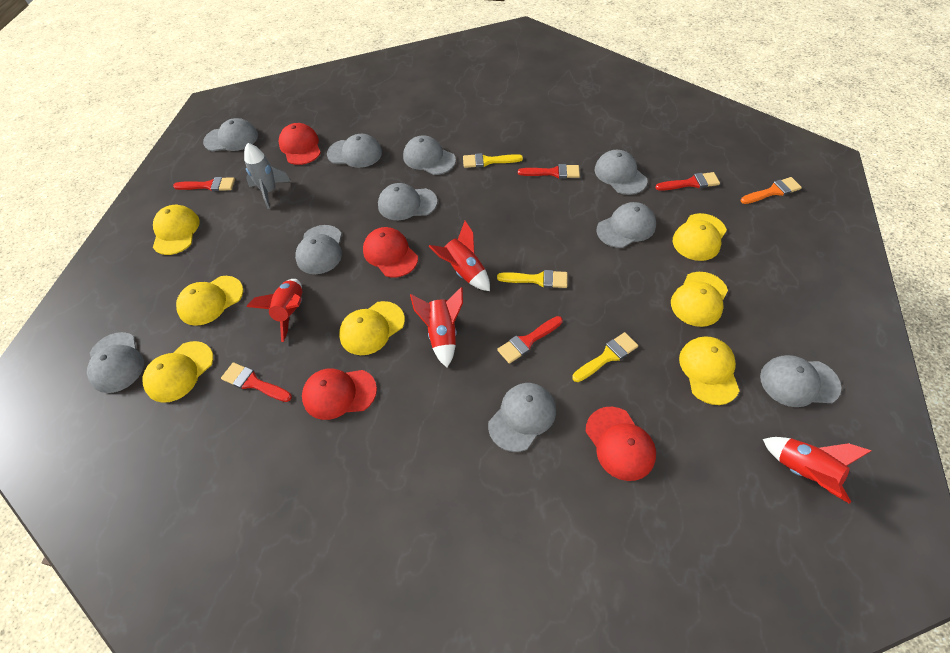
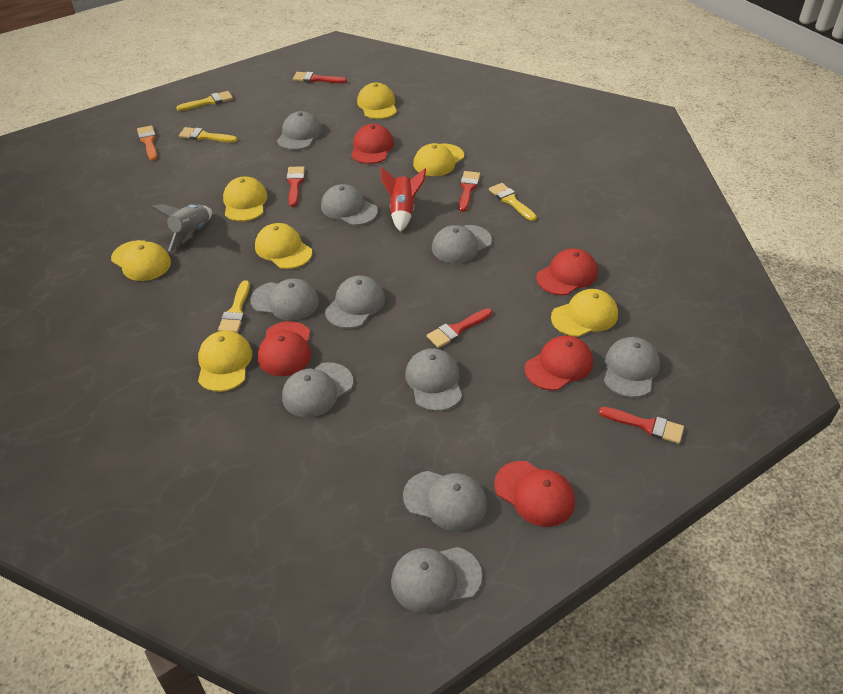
red cap: 4 -> 5
red rocket: 4 -> 1
yellow brush: 3 -> 4

